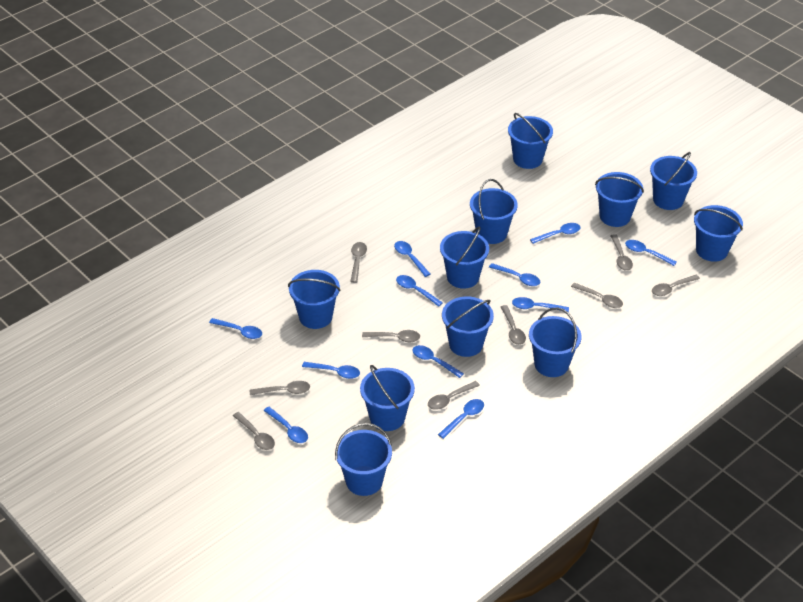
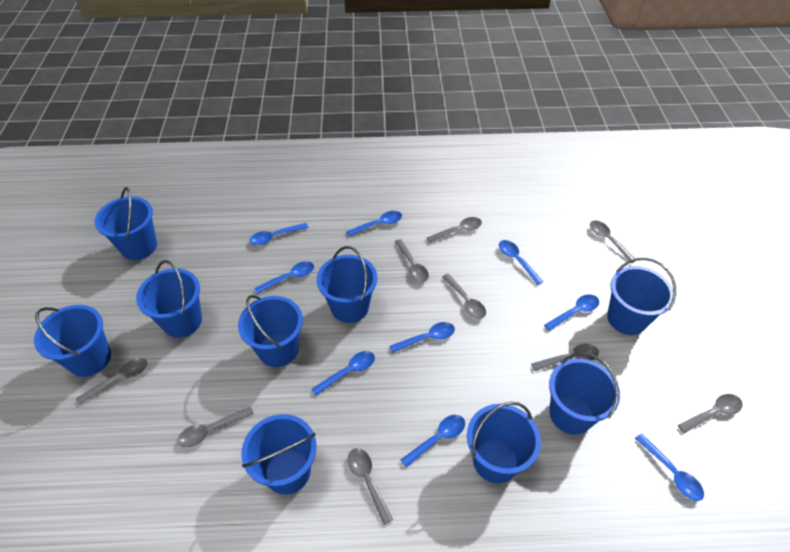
blue bucket: 11 -> 9
blue spoon: 11 -> 9

